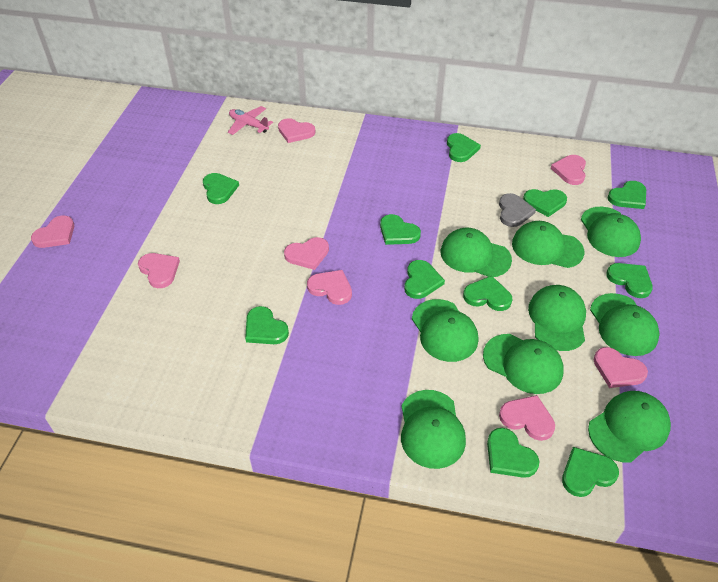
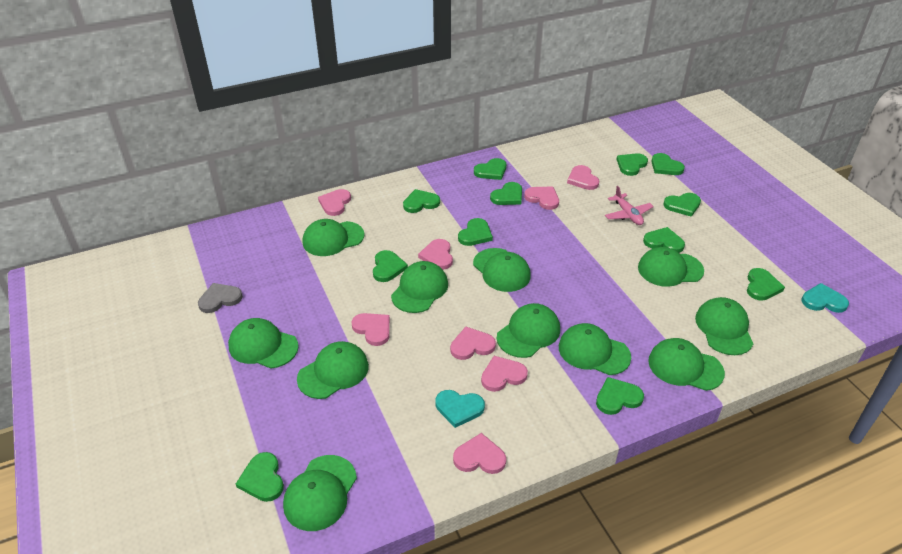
green cap: 9 -> 11
green heart: 11 -> 12
turquoise heart: 0 -> 2

